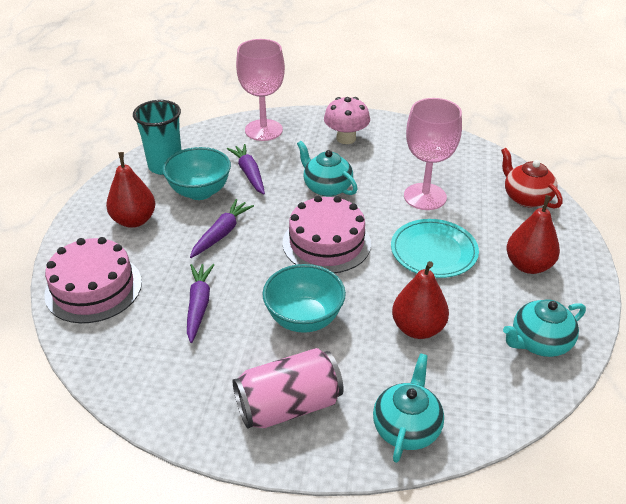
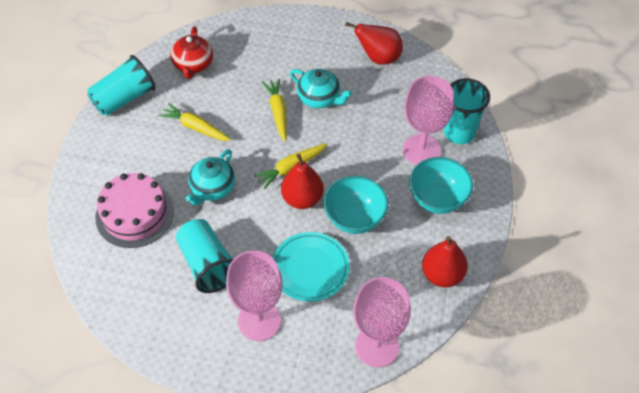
pink cake: 2 -> 1
pink can: 1 -> 0
pink goblet: 2 -> 3
pink mushroom: 1 -> 0
purple carrot: 3 -> 0
turquoise cup: 1 -> 3
turquoise teapot: 3 -> 2
yellow carrot: 0 -> 3

